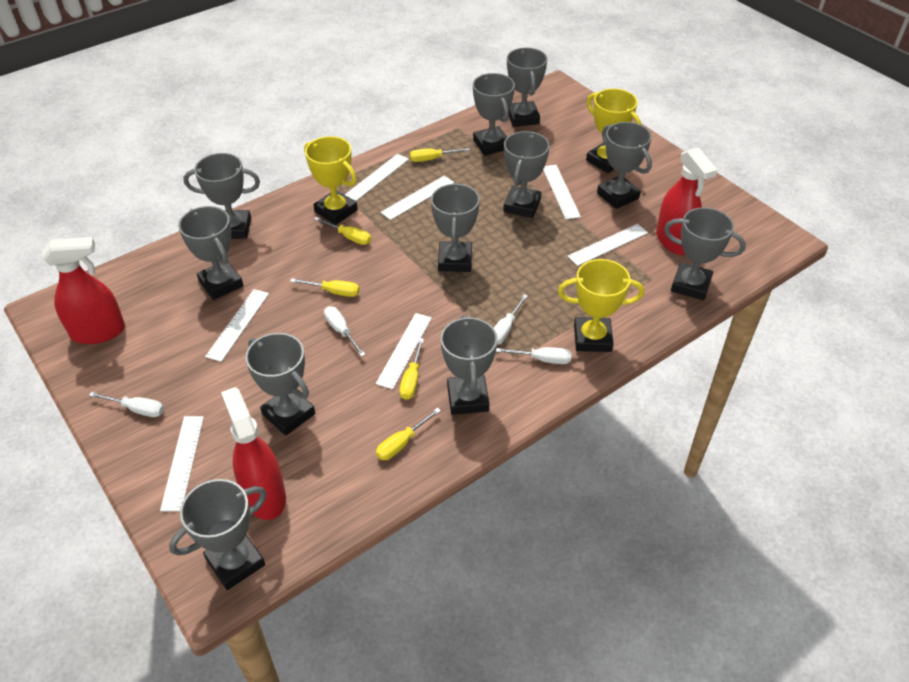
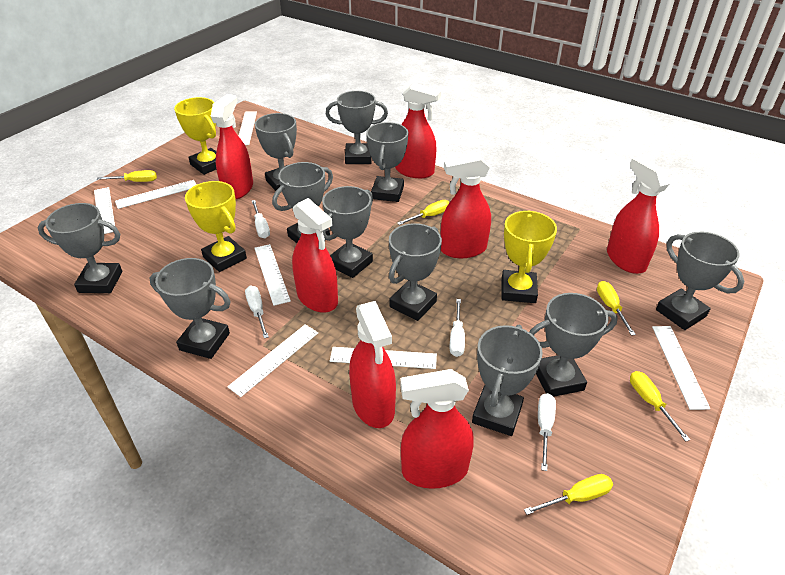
red spray bottle: 3 -> 7

